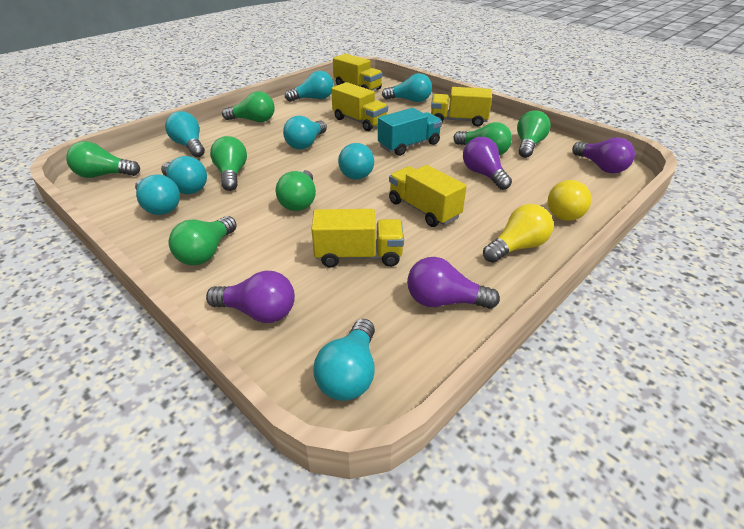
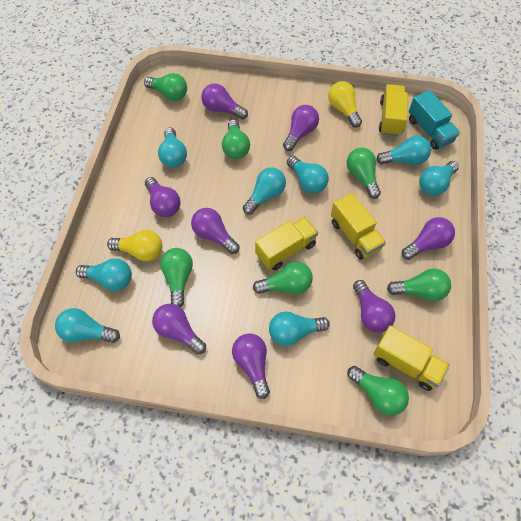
purple light bulb: 4 -> 8
yellow truck: 5 -> 4

